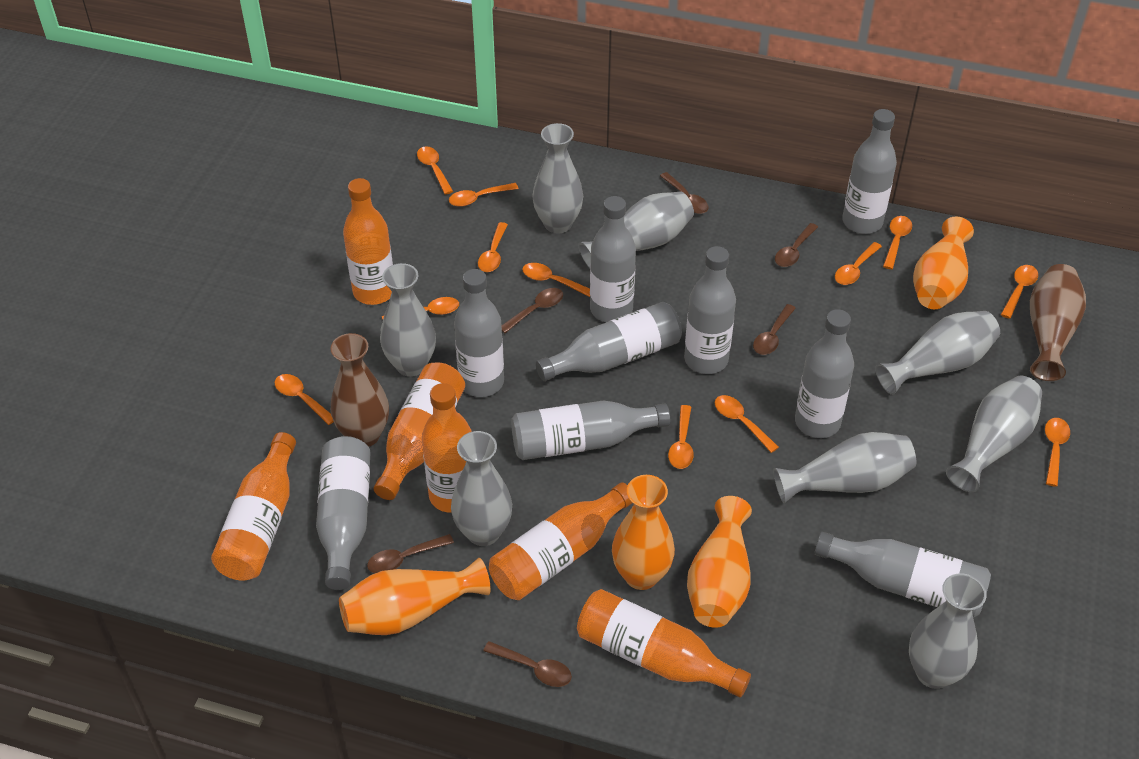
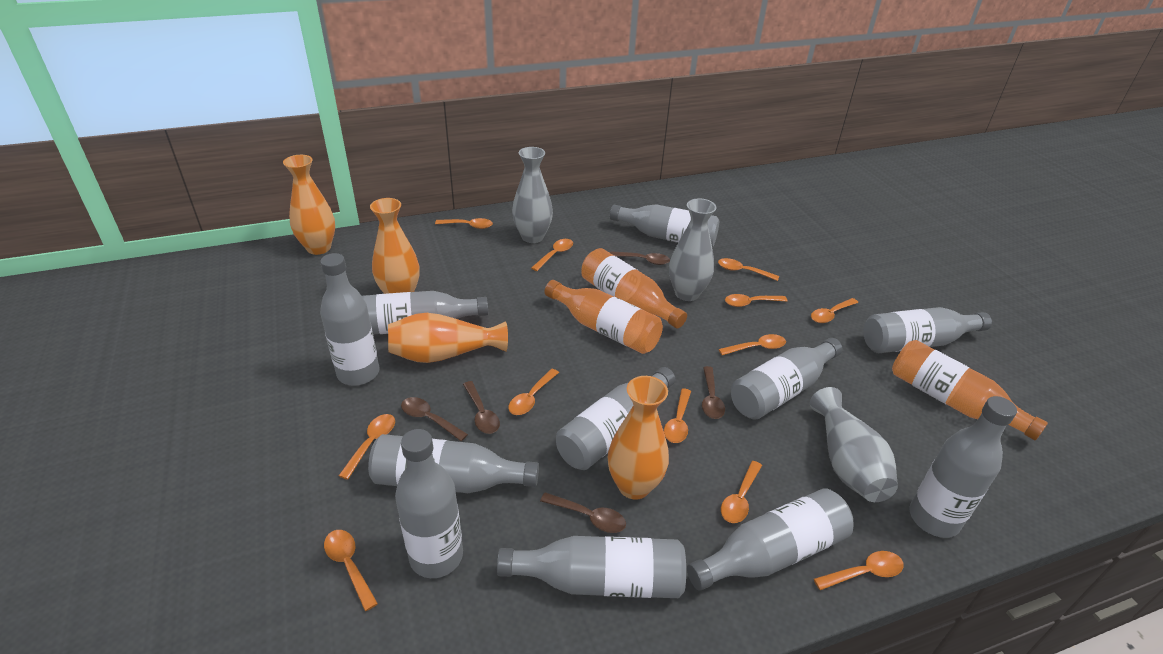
brown spoon: 6 -> 5
brown vase: 2 -> 0
grey bottle: 9 -> 11
grey vase: 8 -> 3
orange bottle: 6 -> 3

